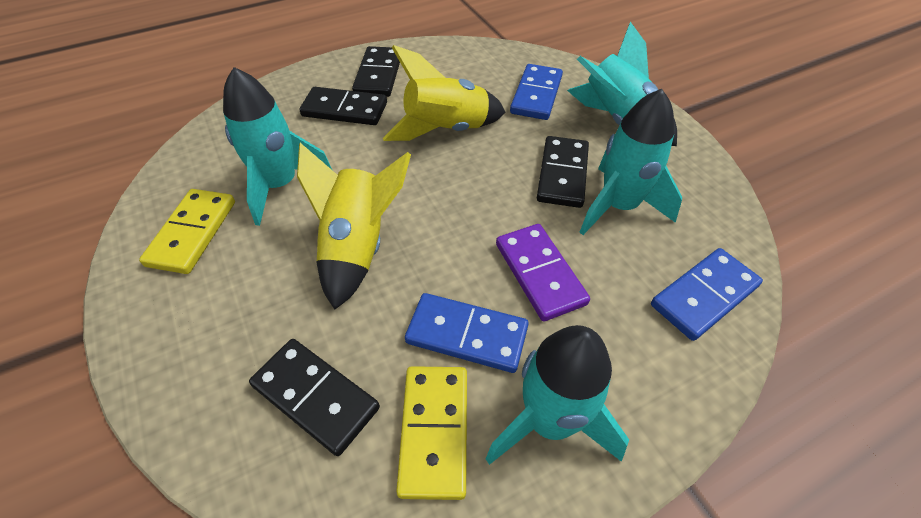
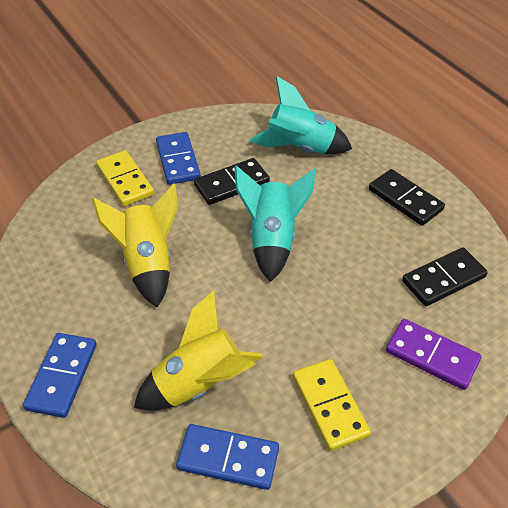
black domino: 4 -> 3
turquoise rocket: 4 -> 2

